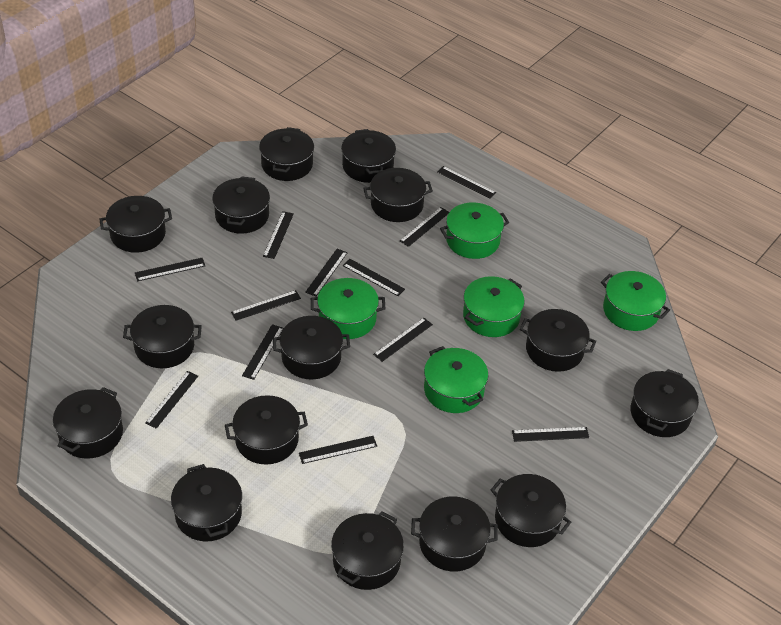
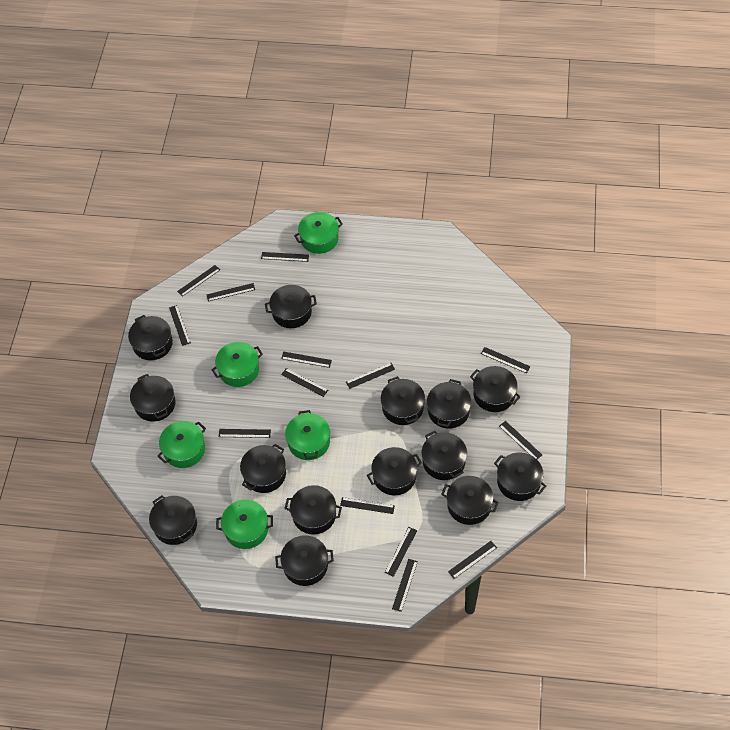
black pot: 15 -> 14
black ruler: 12 -> 14

